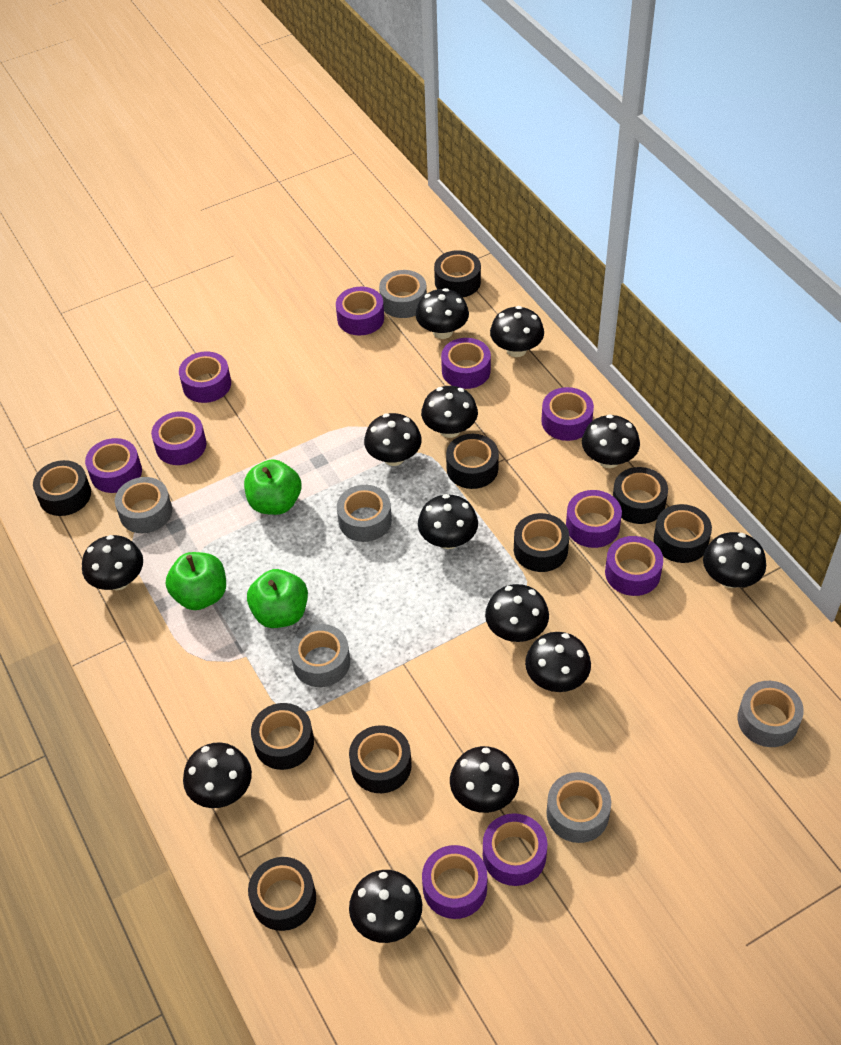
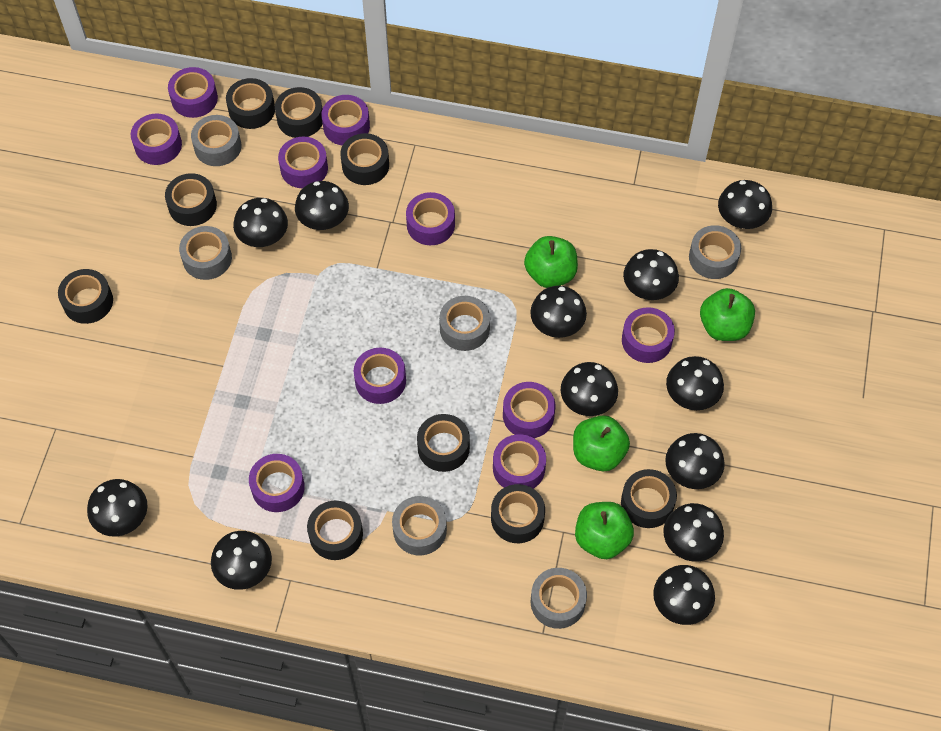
black mushroom: 13 -> 12
green apple: 3 -> 4

